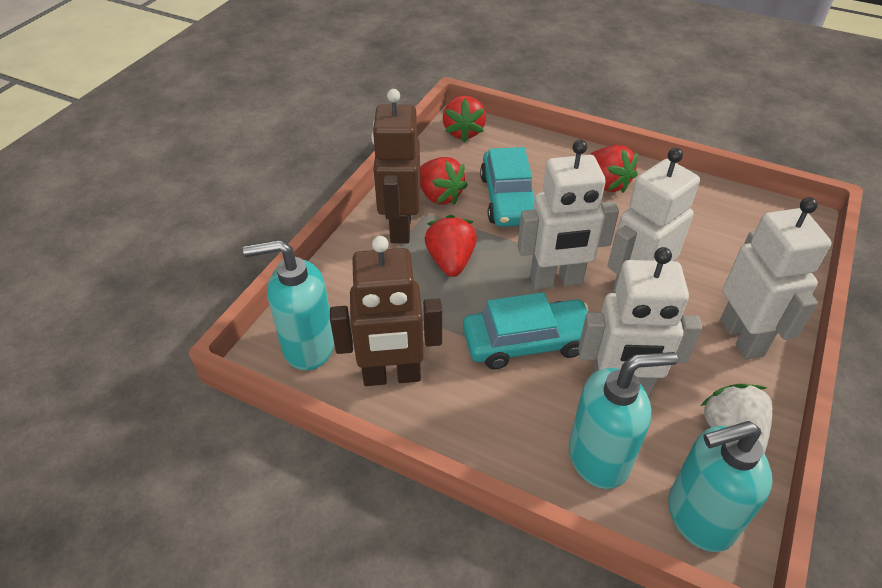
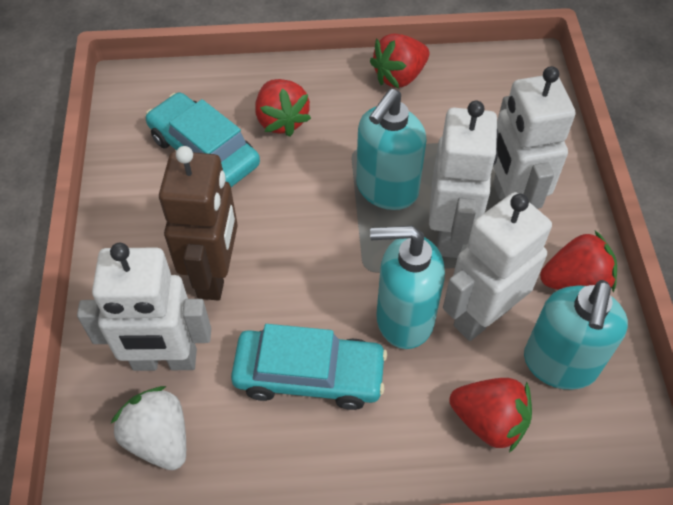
brown robot: 2 -> 1

